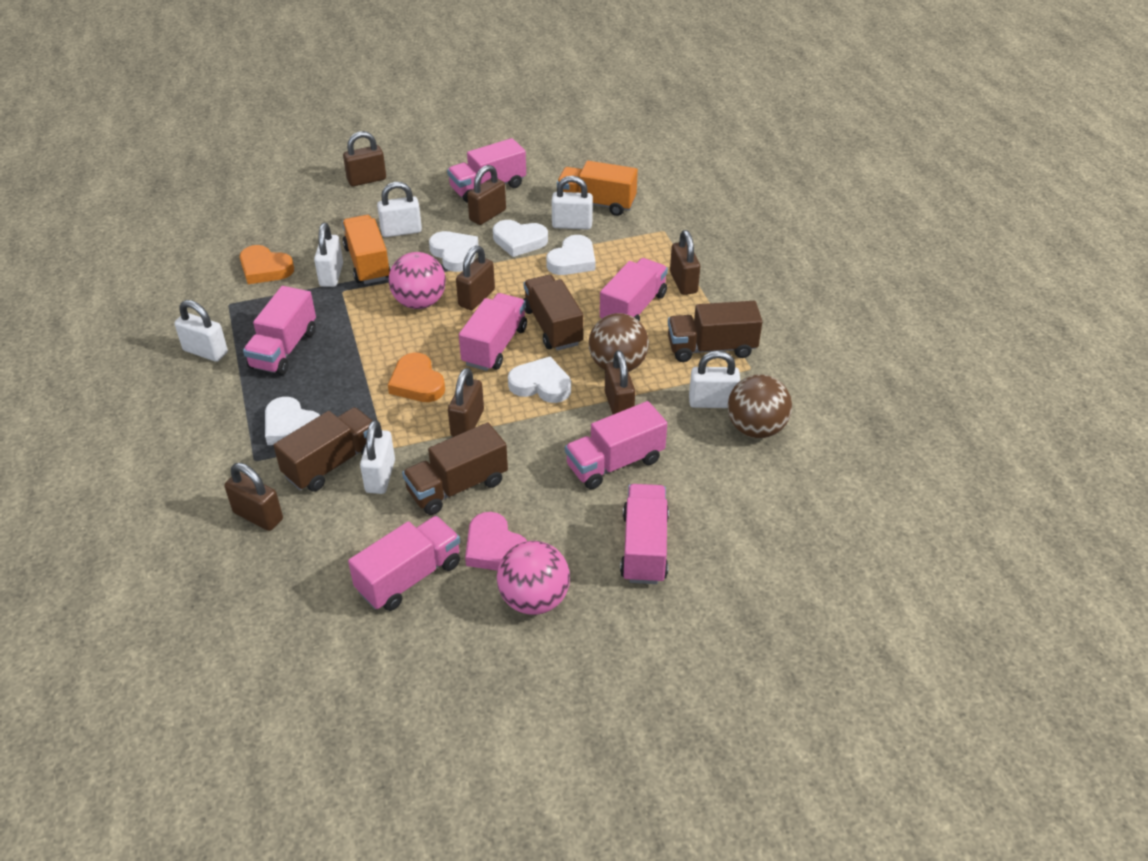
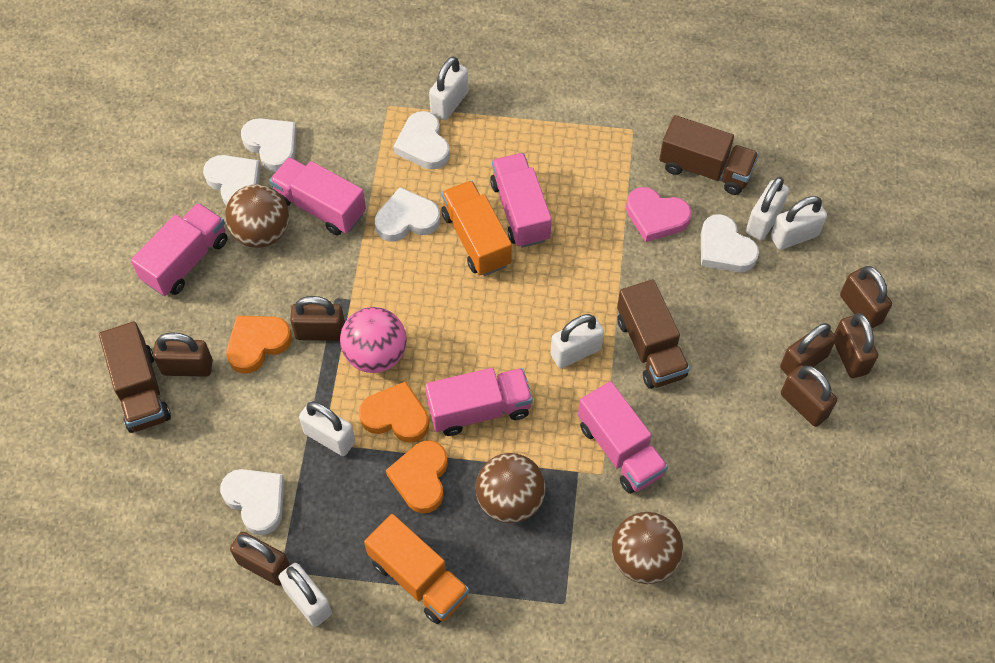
brown ball: 2 -> 3
brown truck: 4 -> 3
orange heart: 2 -> 3
pink ball: 2 -> 1
pink truck: 7 -> 5
white heart: 5 -> 6

